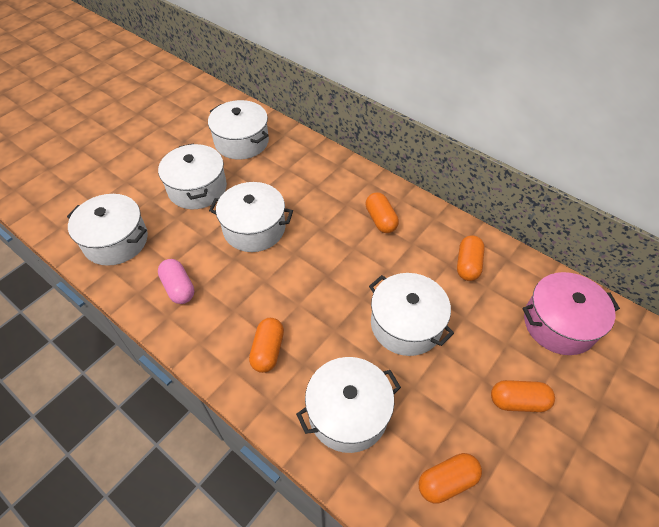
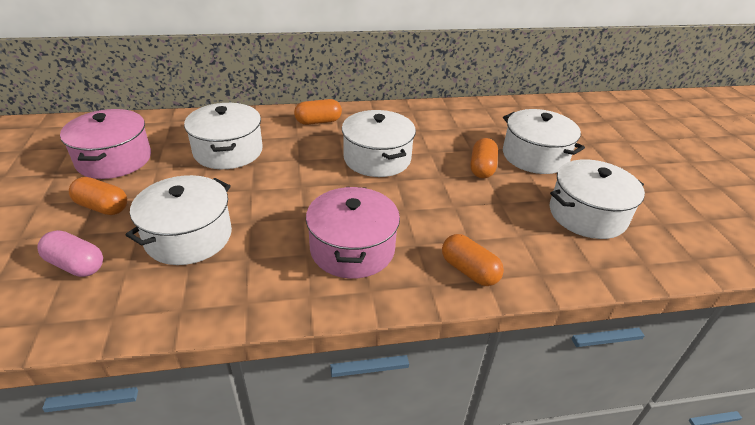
orange capsule: 5 -> 4
pink pot: 1 -> 2
white pot: 6 -> 5

